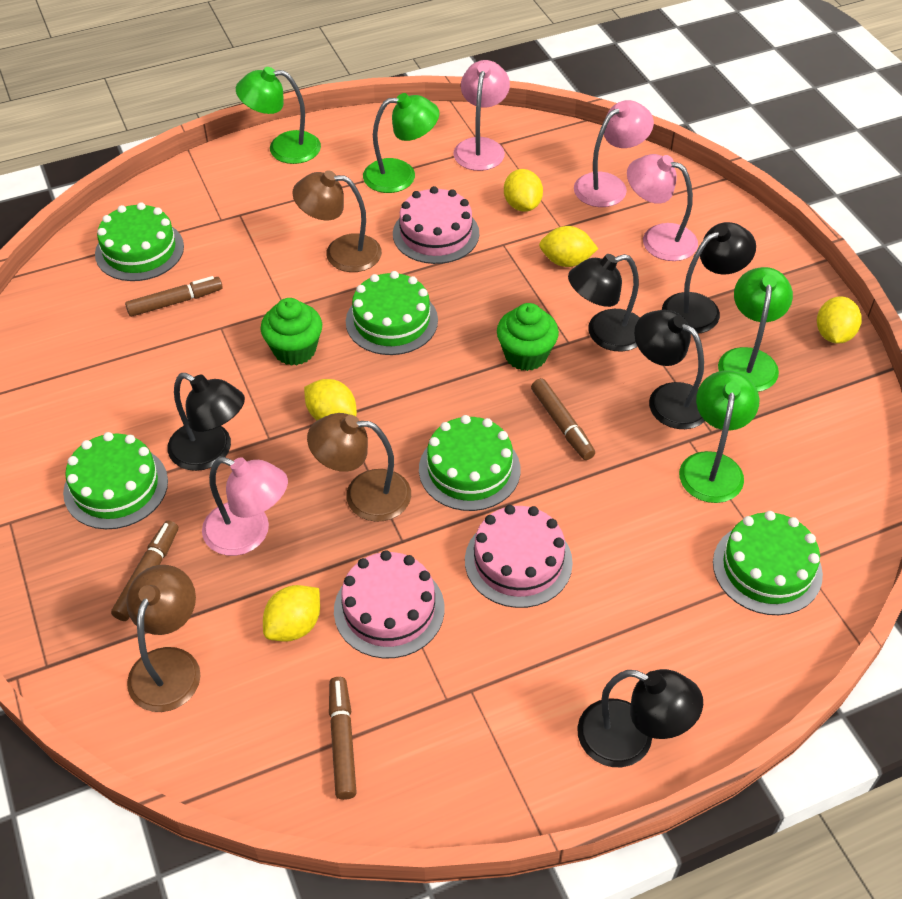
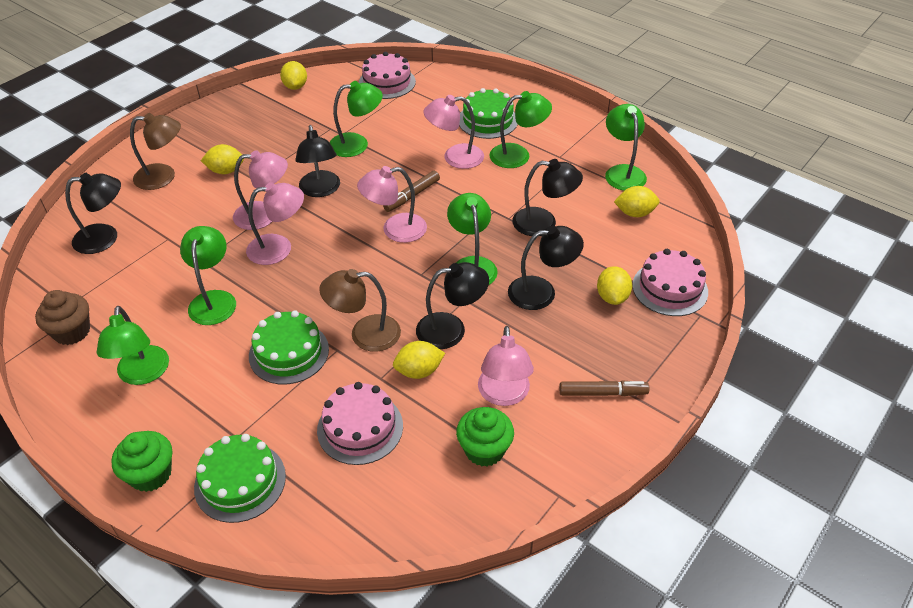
brown cupcake: 0 -> 1
brown lamp: 3 -> 2
brown marker: 4 -> 2
green cake: 5 -> 3
green lamp: 4 -> 6
pink lamp: 4 -> 5

